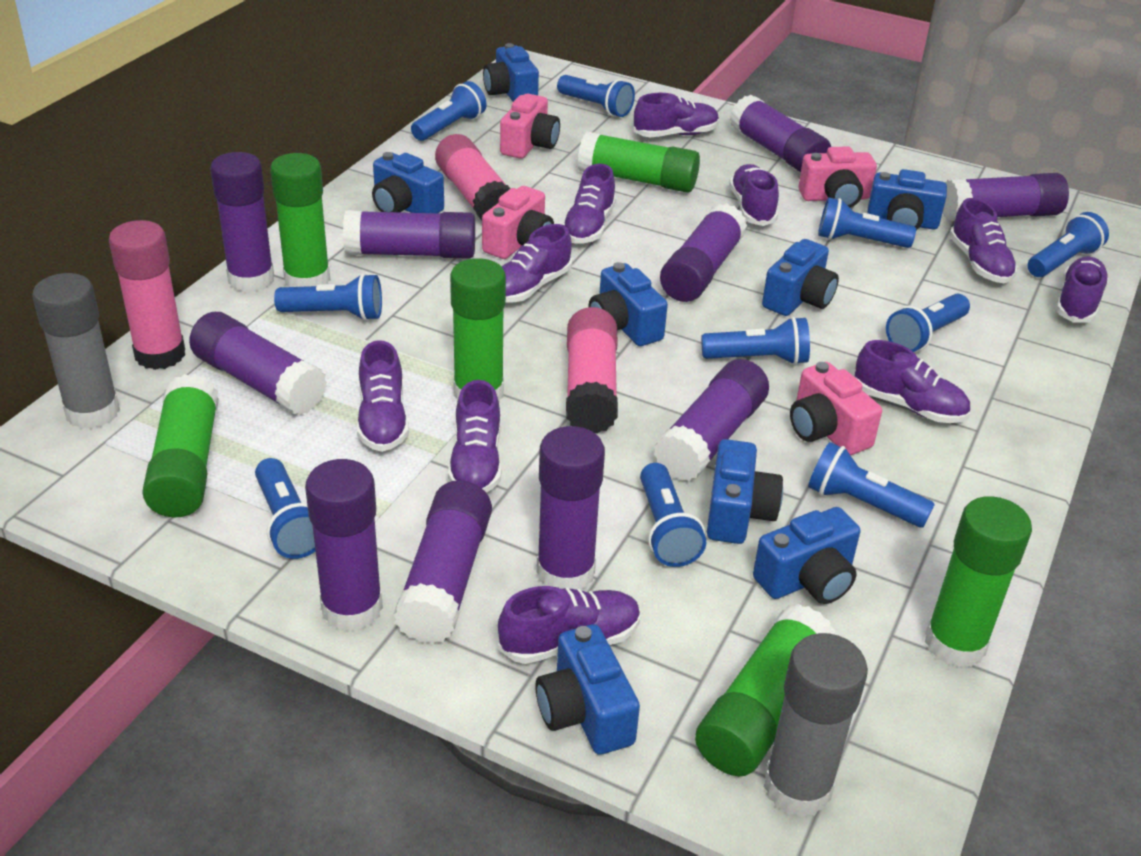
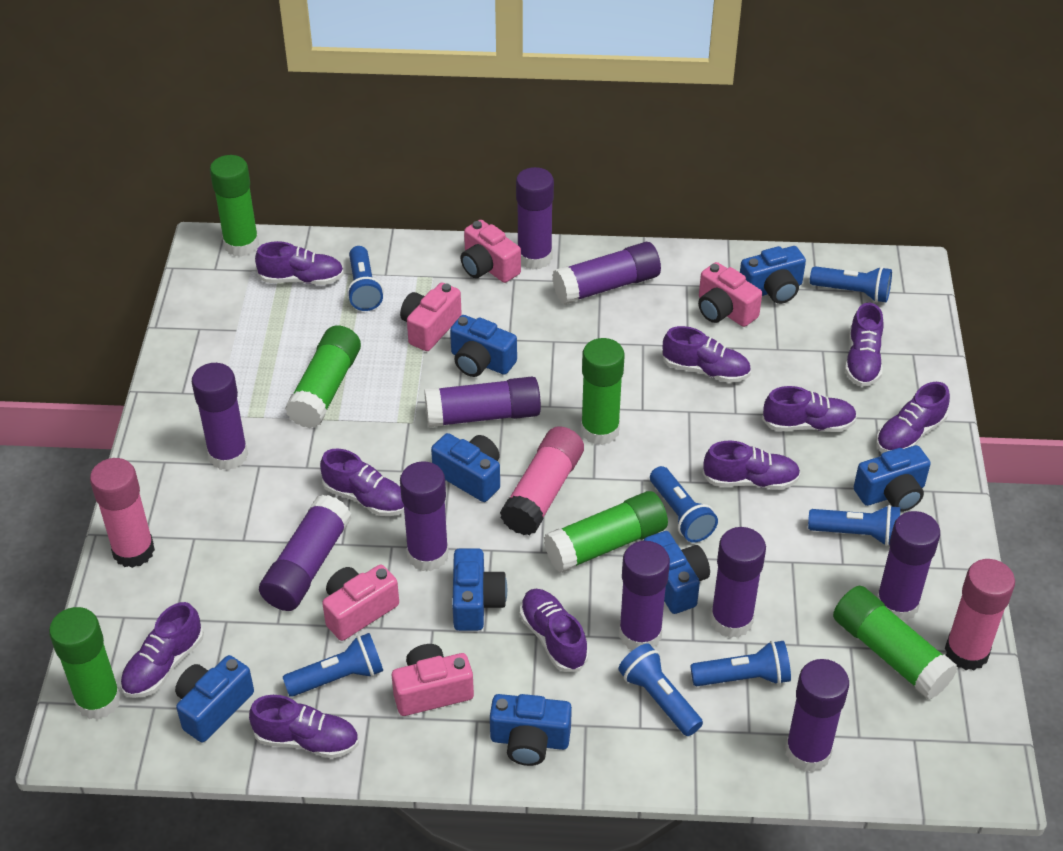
blue flashlight: 10 -> 7
grey glue stick: 2 -> 0
pink camera: 4 -> 5

